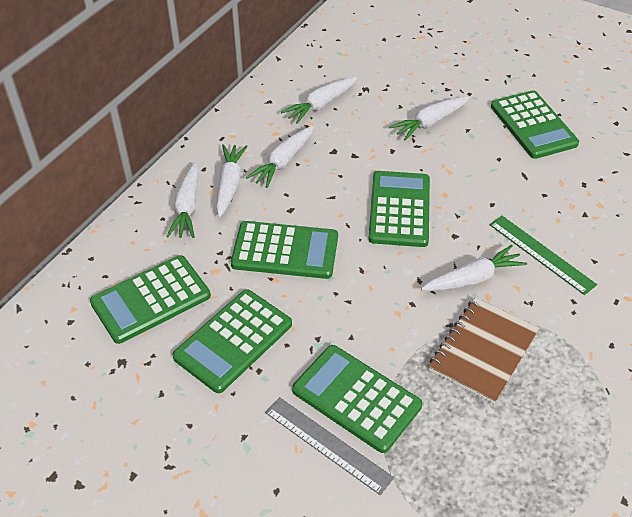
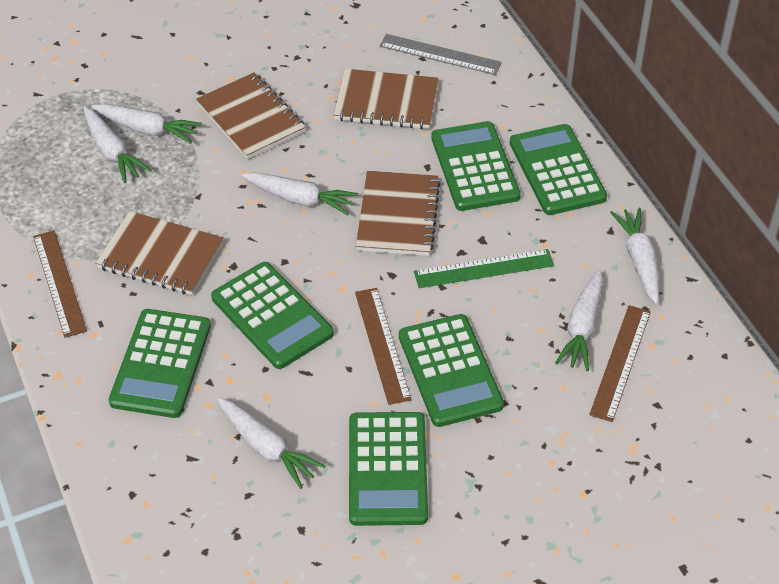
brown notebook: 1 -> 4
brown ruler: 0 -> 3

